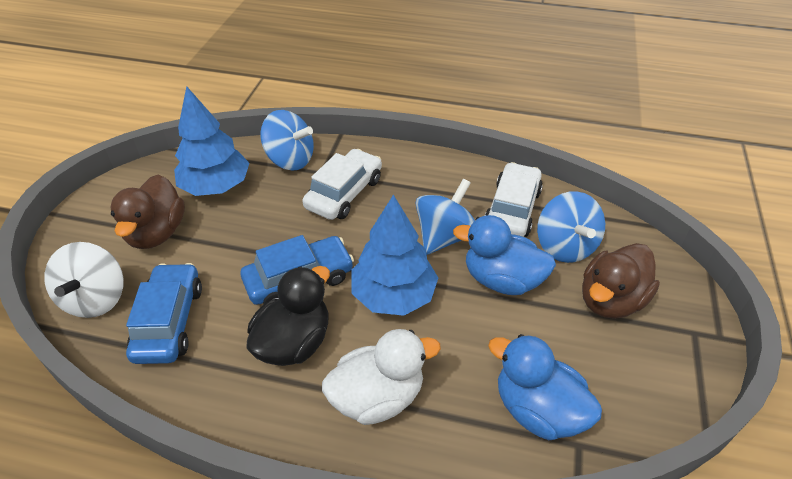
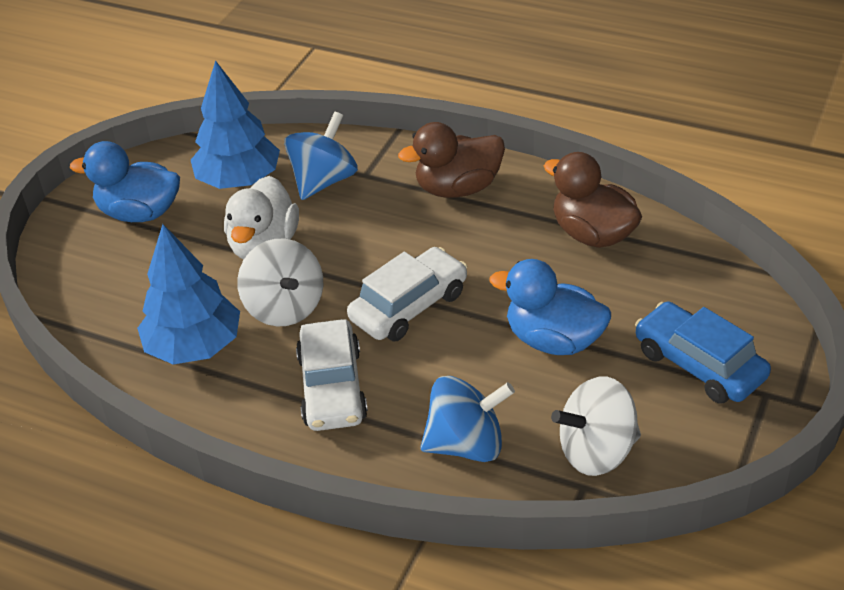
black duck: 1 -> 0
blue car: 2 -> 1
blue spinning top: 3 -> 2
white spinning top: 1 -> 2

